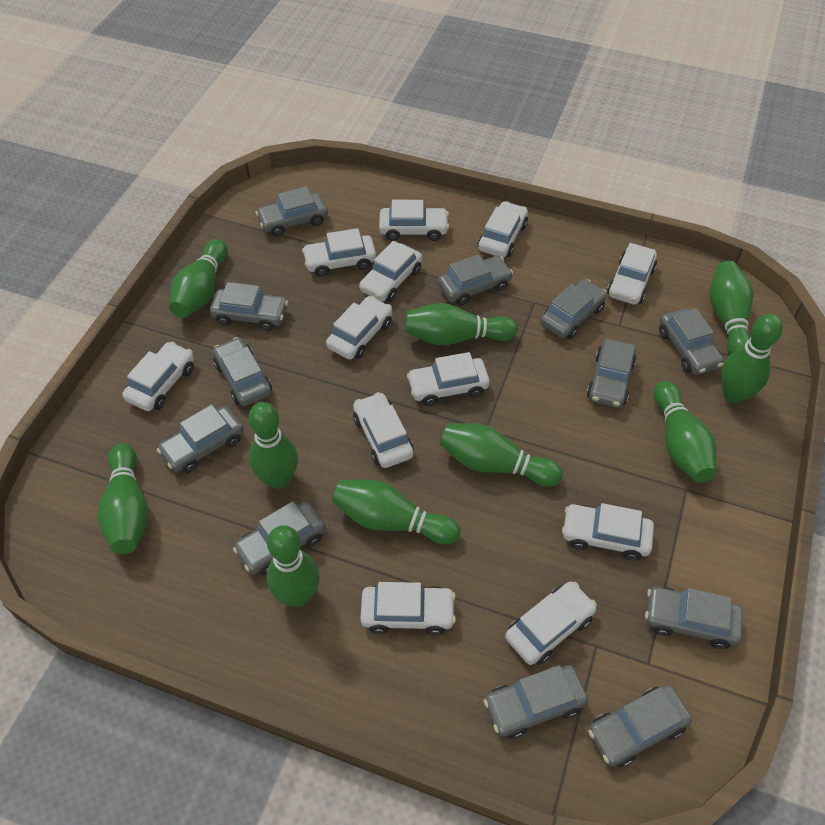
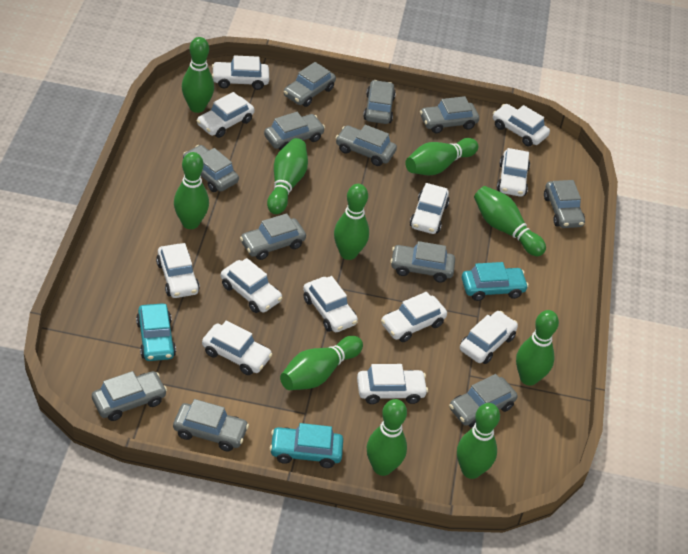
turquoise car: 0 -> 3

